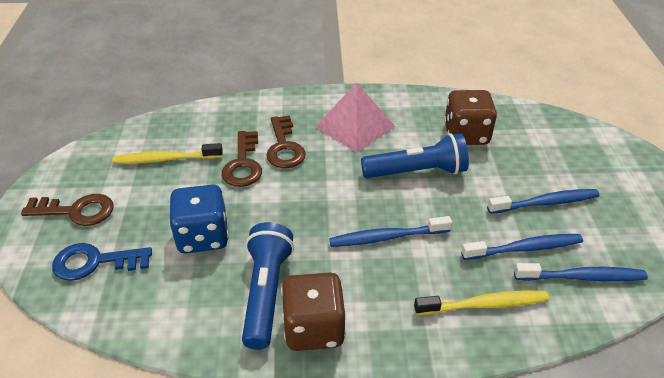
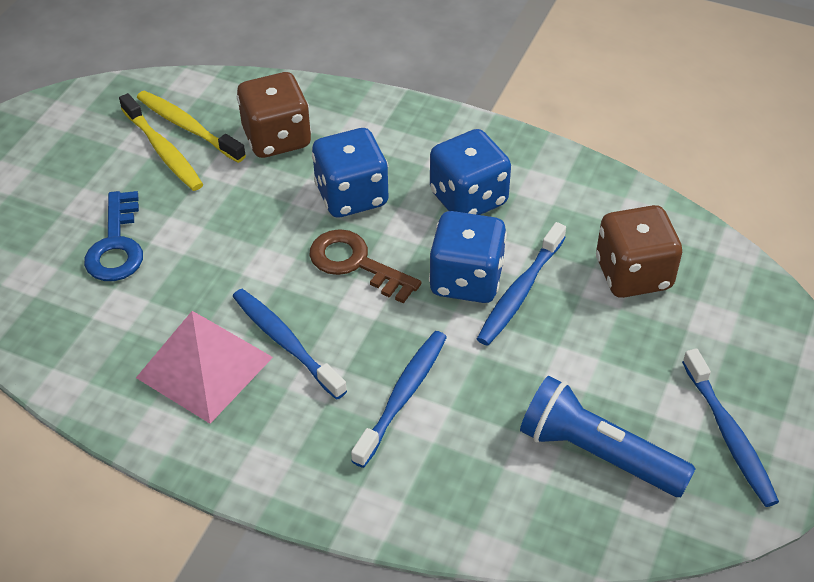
blue dice: 1 -> 3
blue flashlight: 2 -> 1
brown key: 3 -> 1

